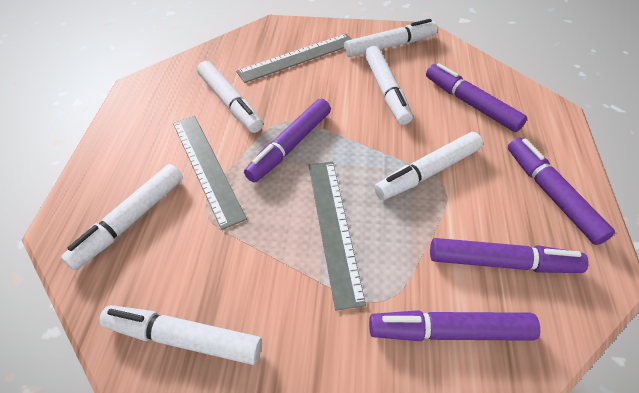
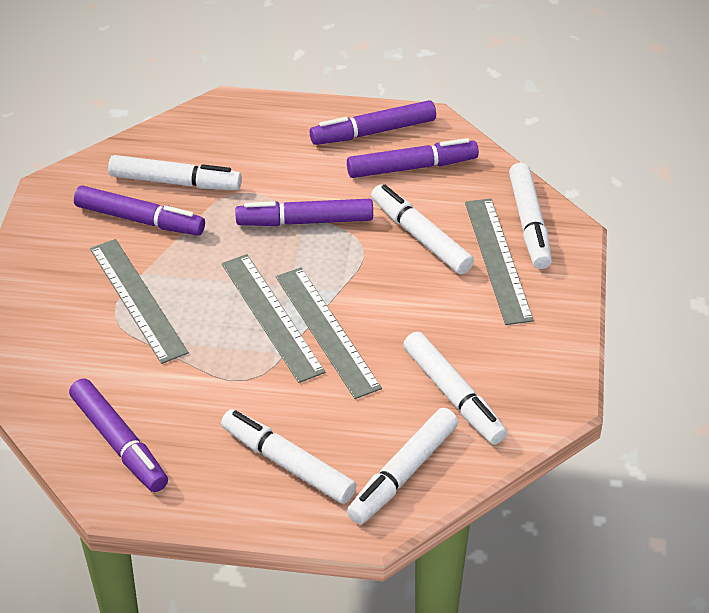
grey ruler: 3 -> 4

